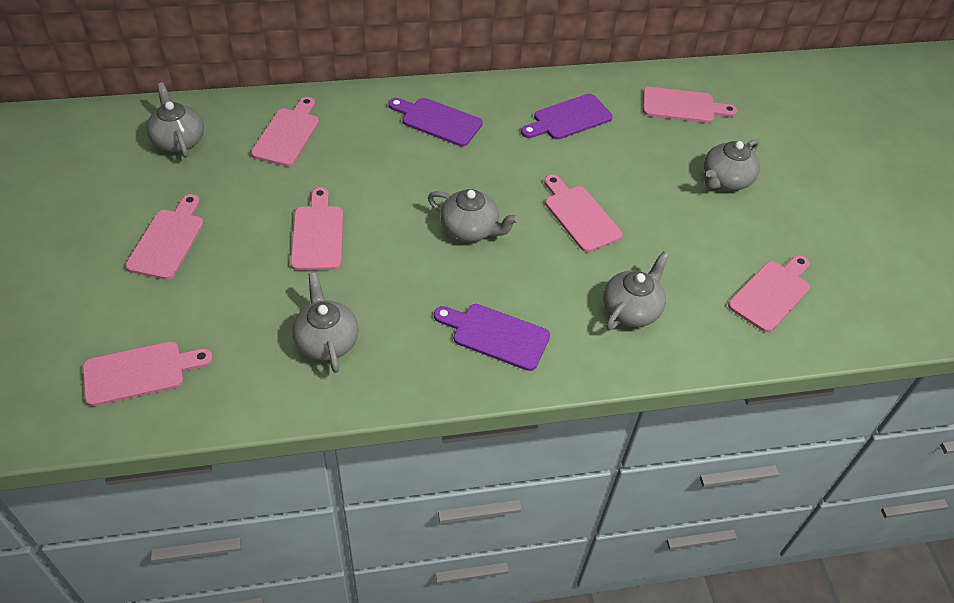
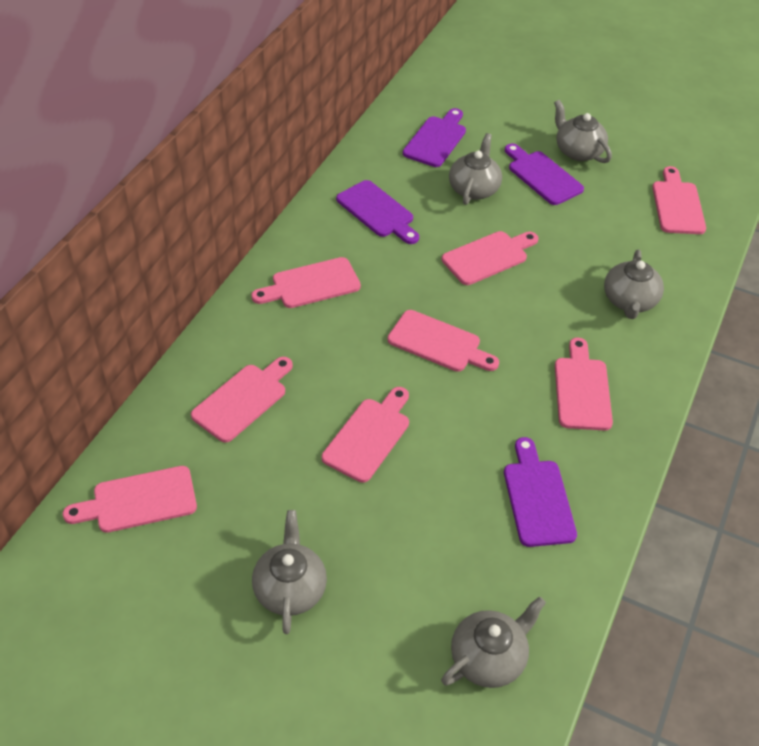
pink cutting board: 7 -> 8
purple cutting board: 3 -> 4

